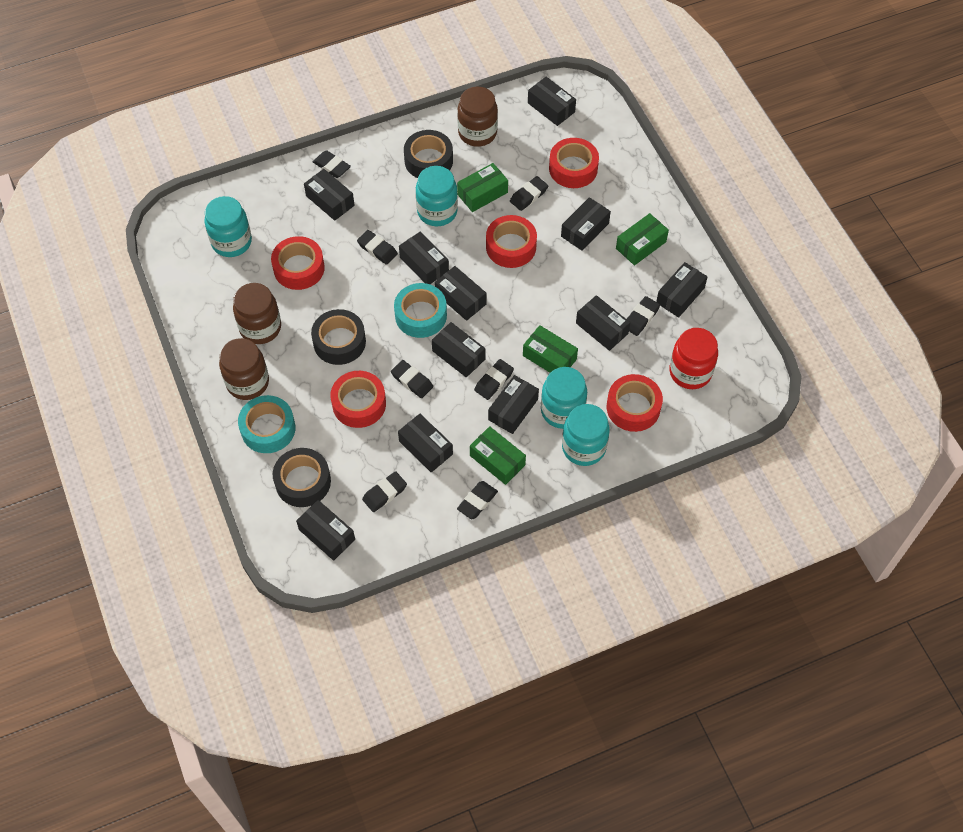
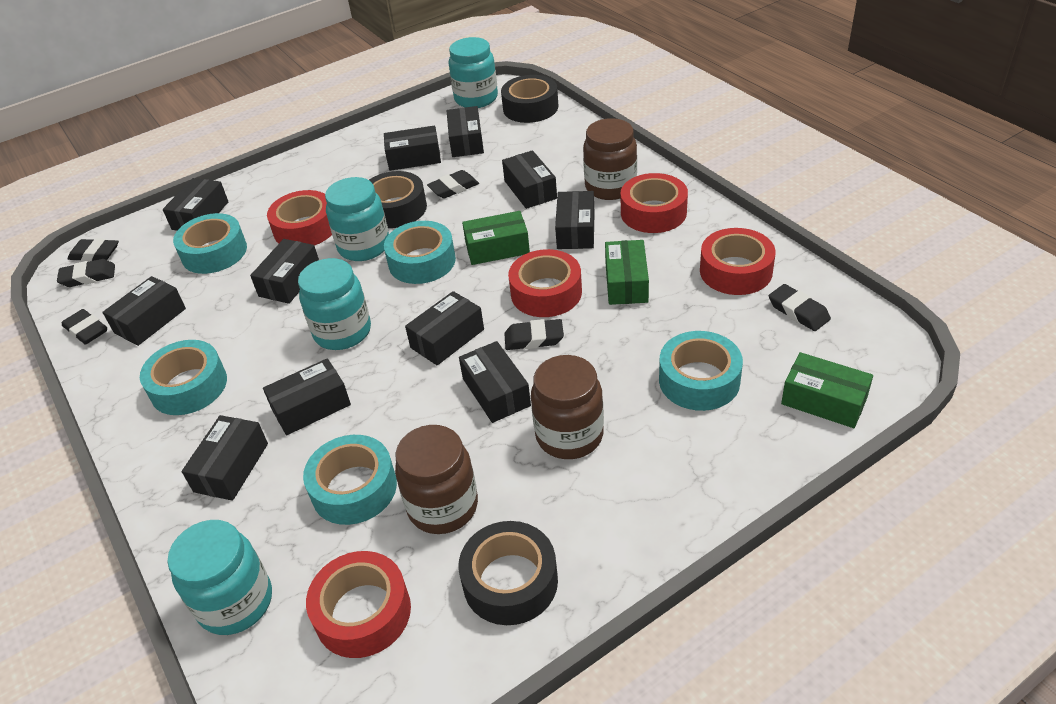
black eraser: 8 -> 6
green box: 4 -> 3
red jar: 1 -> 0
turquoise tape: 2 -> 5

